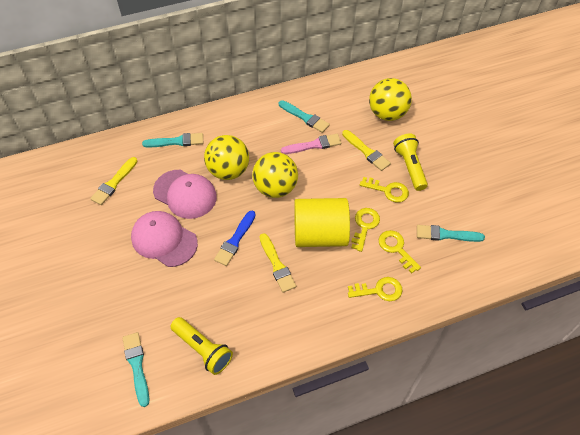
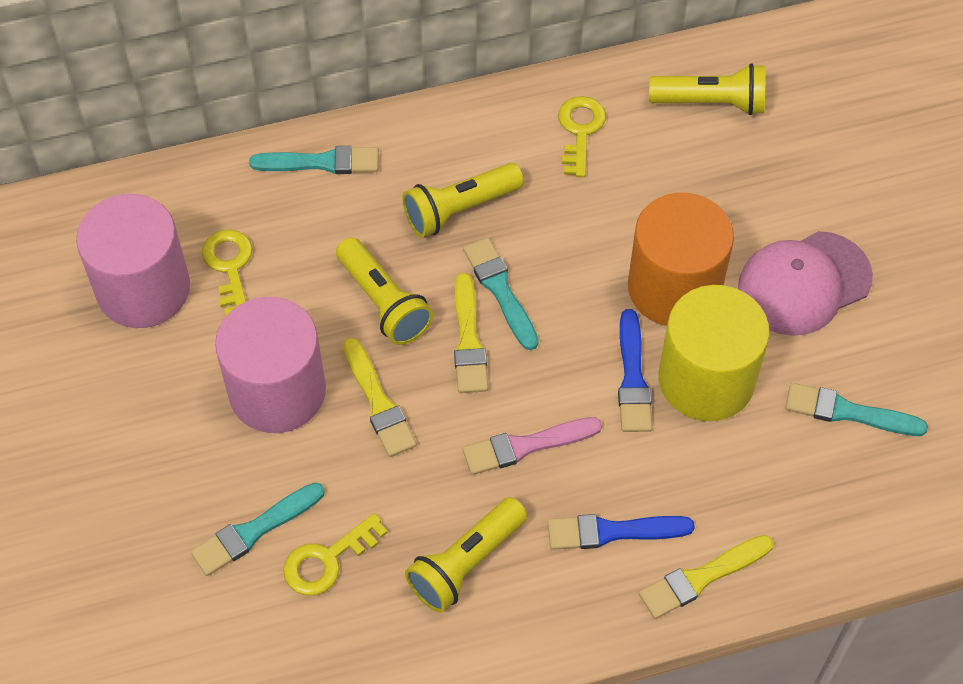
blue brush: 1 -> 2
orange cylinder: 0 -> 1
pink cap: 2 -> 1
pink cylinder: 0 -> 2
yellow ball: 3 -> 0
yellow flashlight: 2 -> 4
yellow key: 4 -> 3

